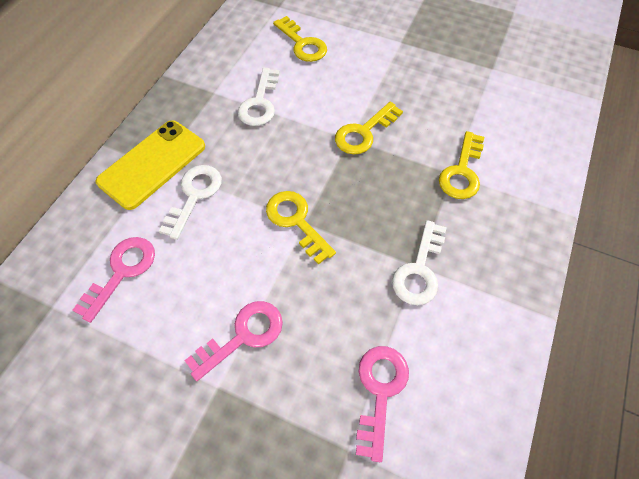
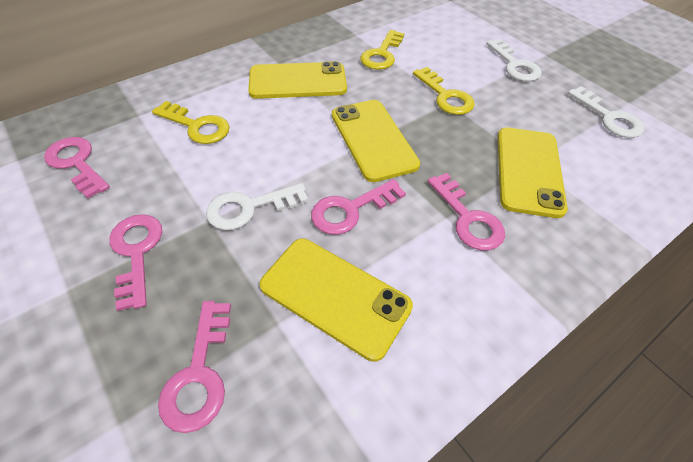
pink key: 3 -> 5
yellow key: 4 -> 3
yellow phone: 1 -> 4

